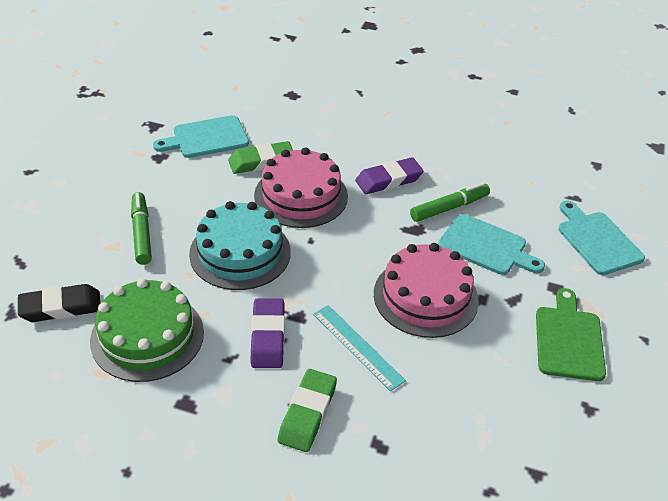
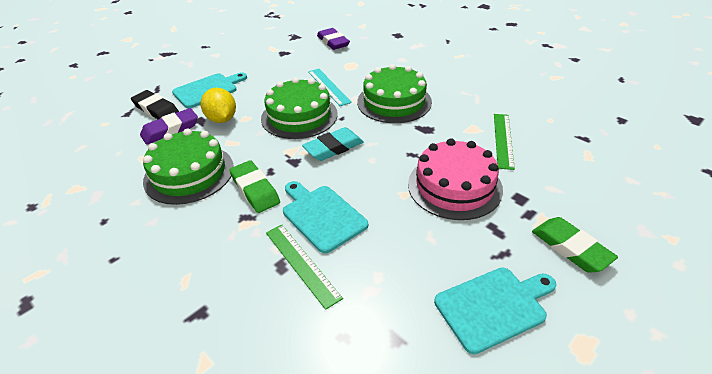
green cake: 1 -> 3
green cutting board: 1 -> 0
green marker: 2 -> 0
green ruler: 0 -> 2
pink cake: 2 -> 1
turquoise cake: 1 -> 0
turquoise eraser: 0 -> 1
yellow lemon: 0 -> 1

